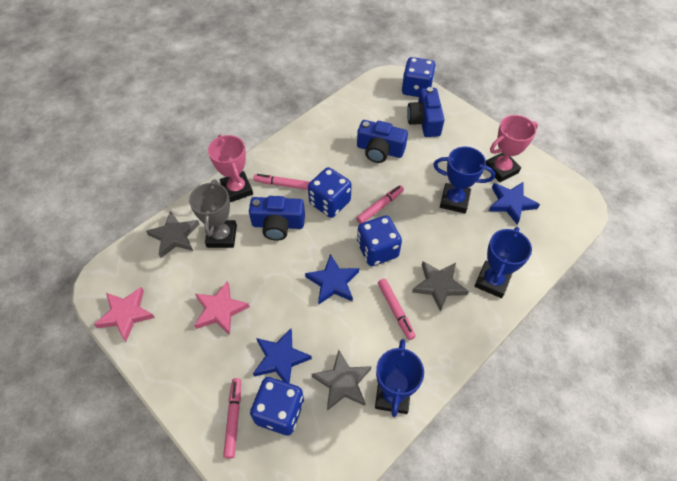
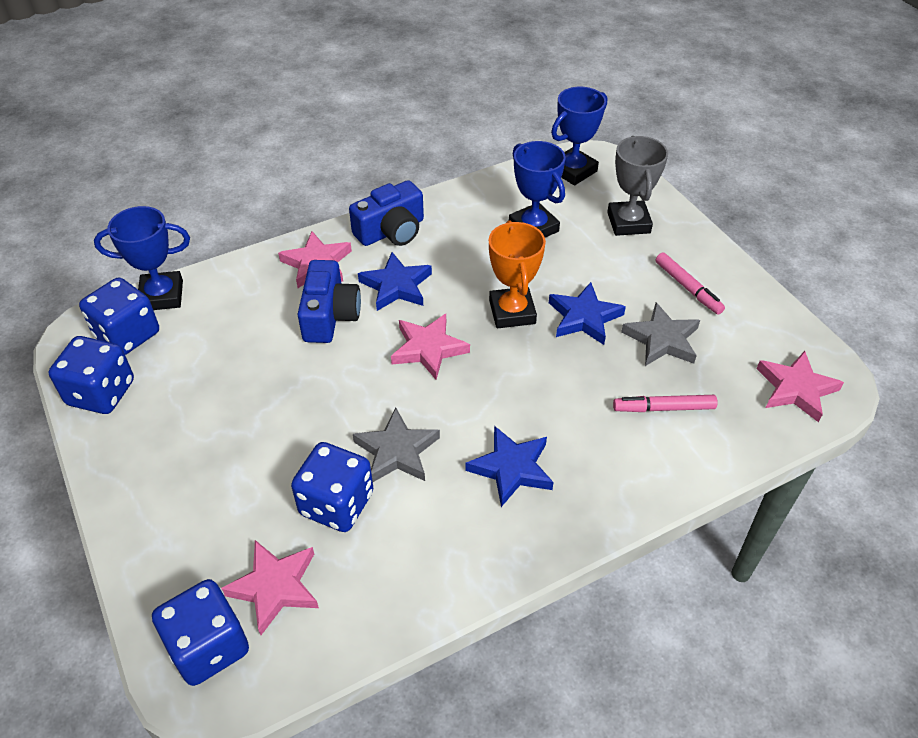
blue camera: 3 -> 2
grey star: 3 -> 2
orange trophy: 0 -> 1
pink marker: 4 -> 2
pink star: 2 -> 4
pink trophy: 2 -> 0

